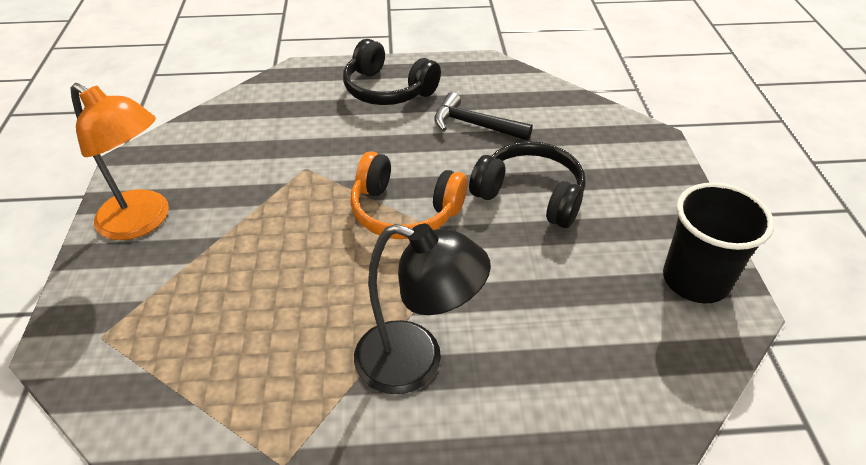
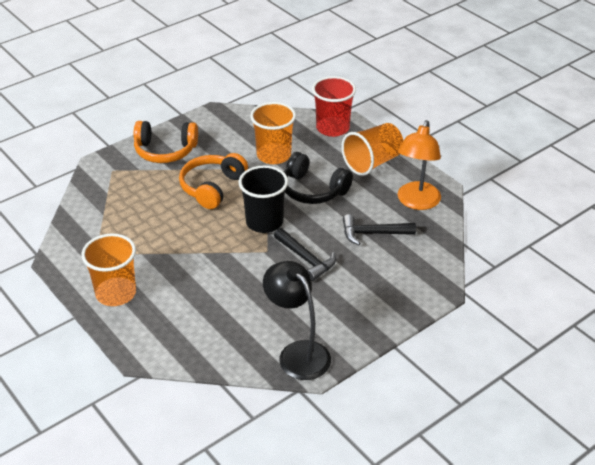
black hammer: 1 -> 2
black headphones: 2 -> 1
orange cup: 0 -> 3
orange headphones: 1 -> 2
red cup: 0 -> 1

